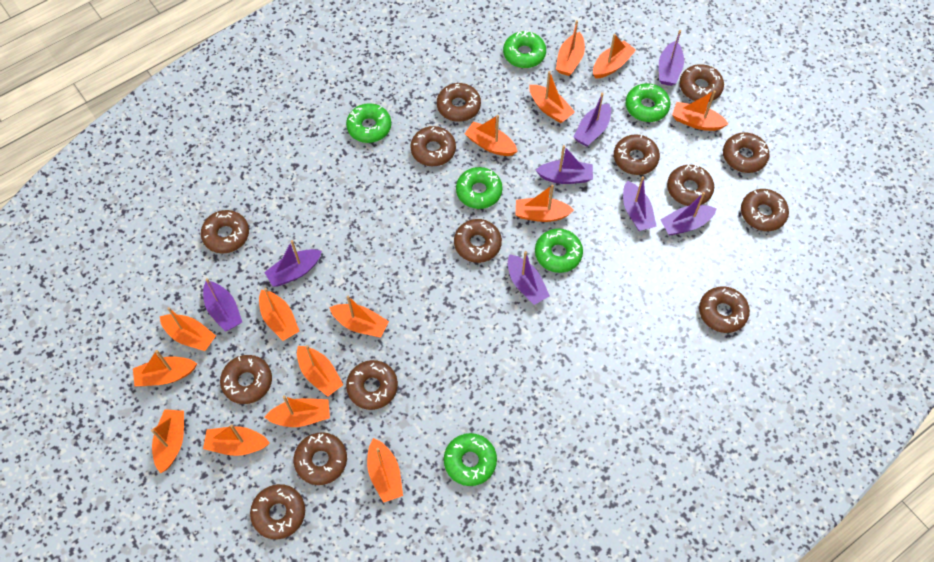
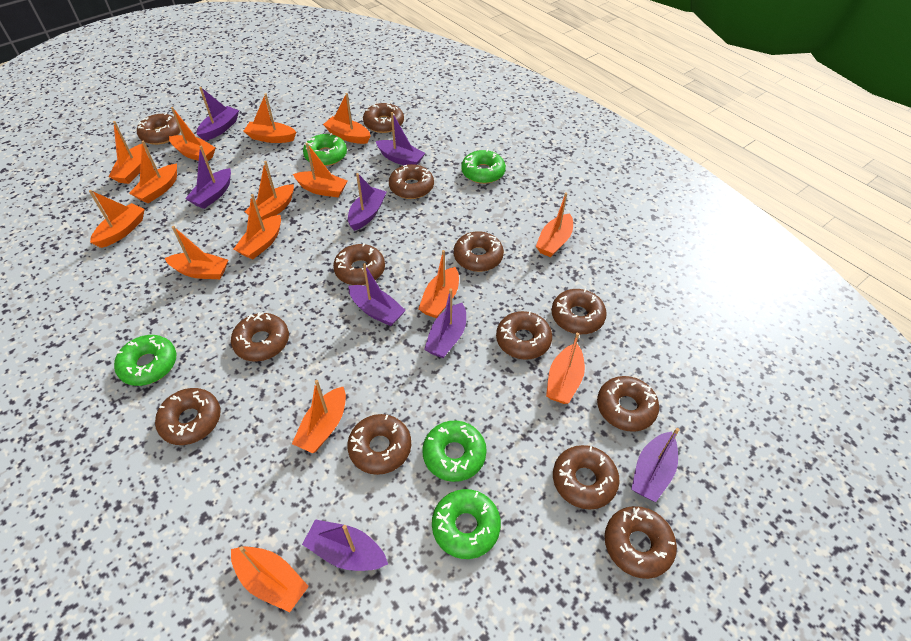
brown donut: 14 -> 13
green donut: 6 -> 5

